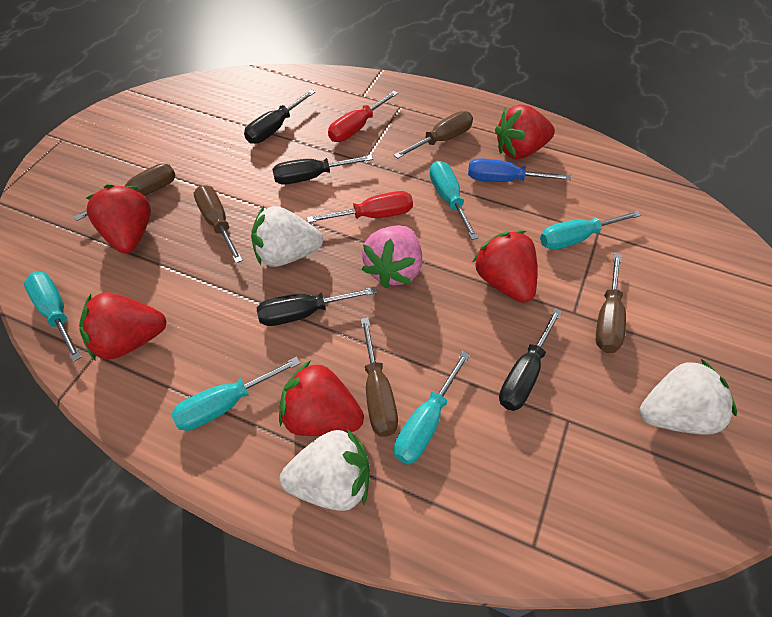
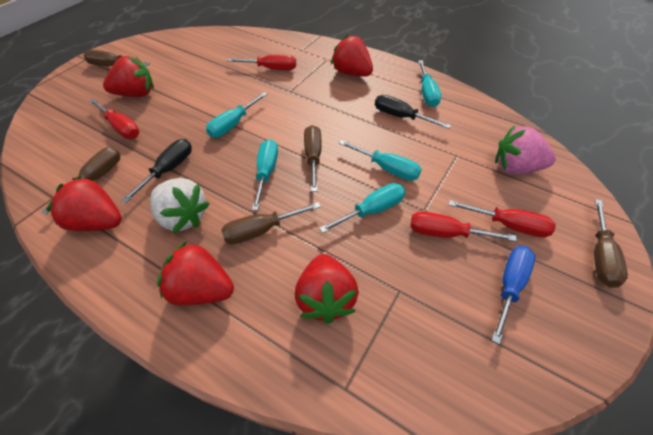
black screwdriver: 4 -> 2
red screwdriver: 2 -> 4
white strawberry: 3 -> 1

